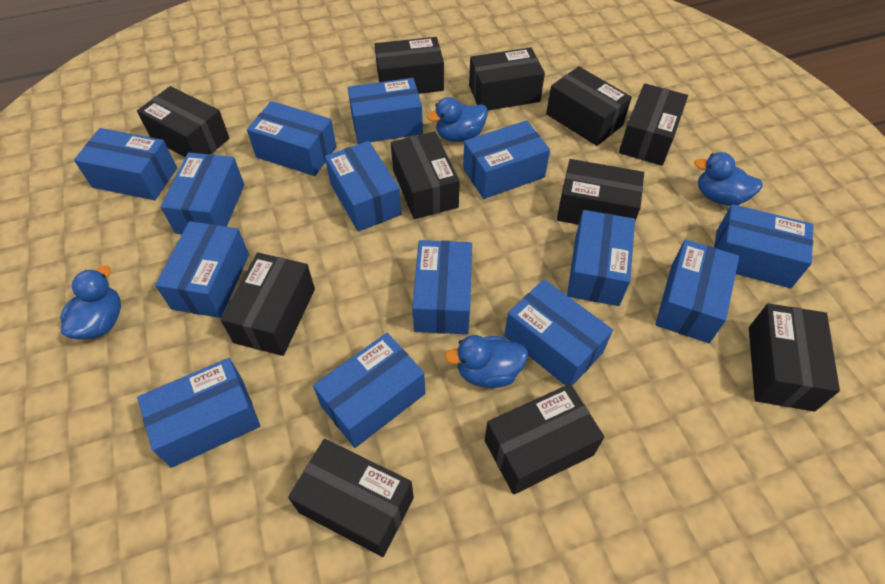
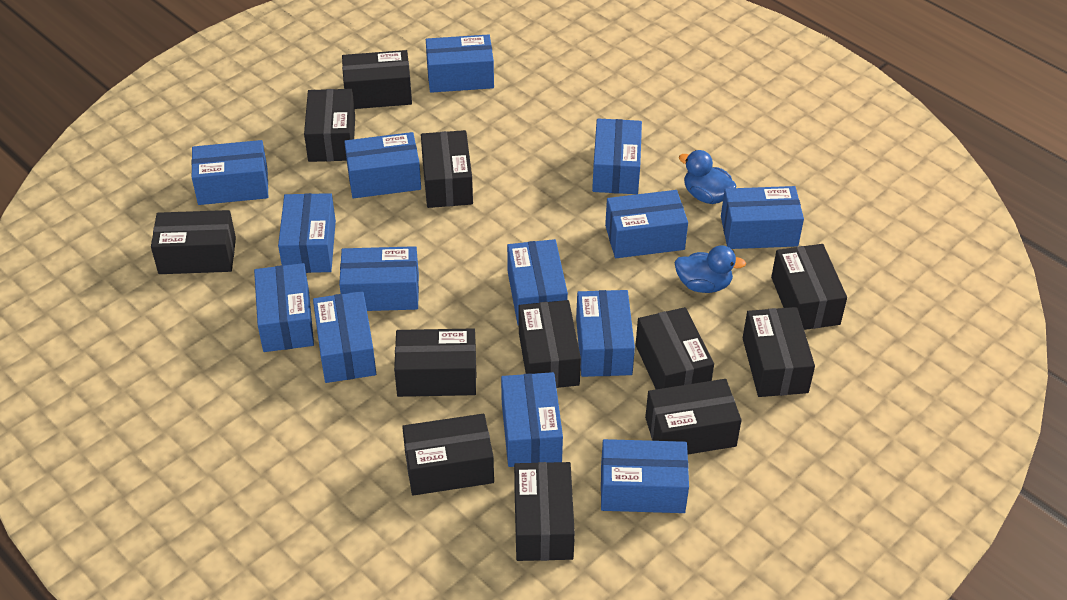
black box: 11 -> 12
blue duck: 4 -> 2

